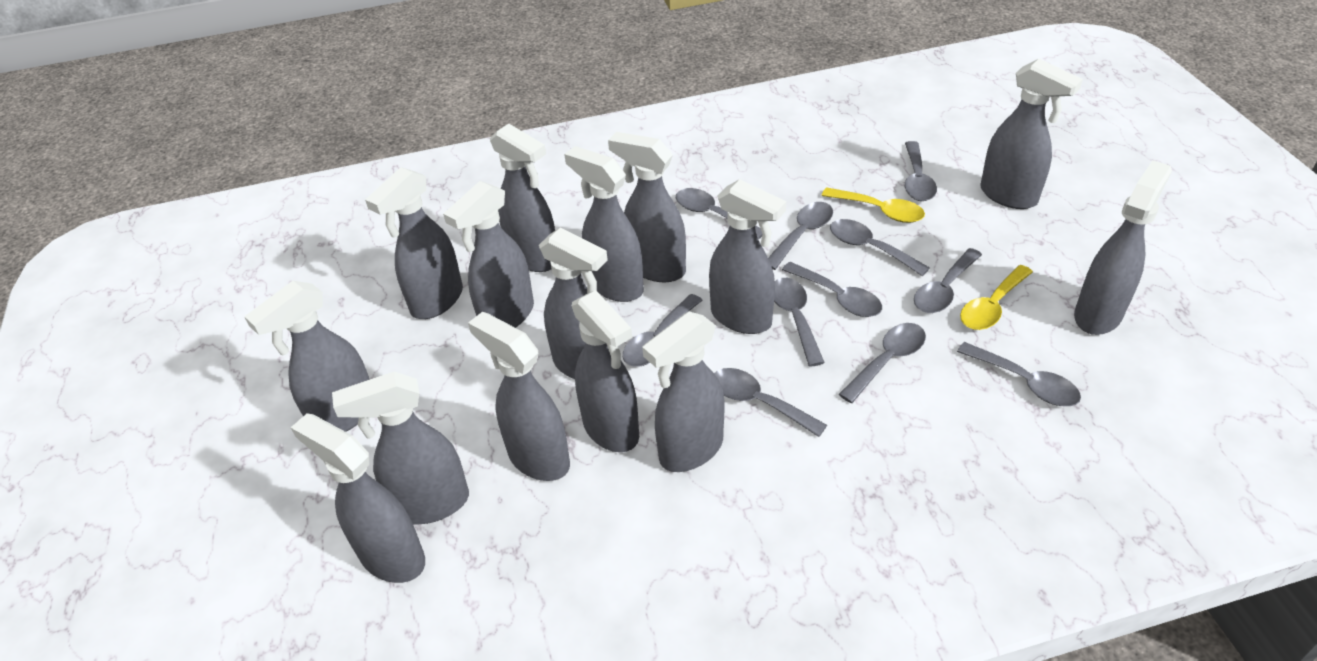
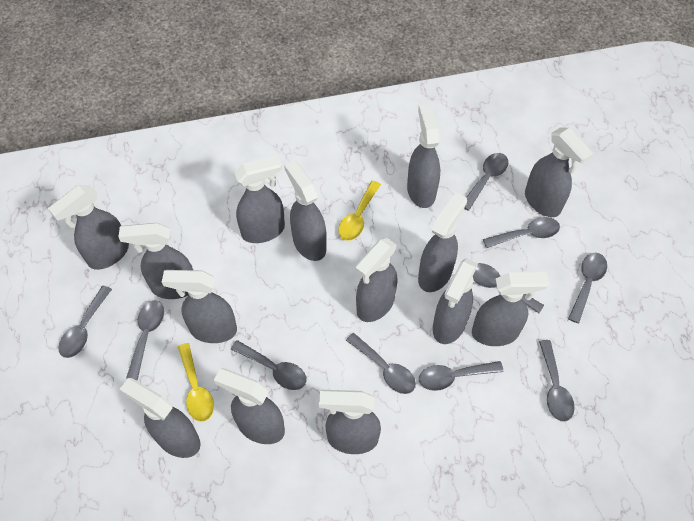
grey spoon: 11 -> 10
grey spray bottle: 15 -> 14

